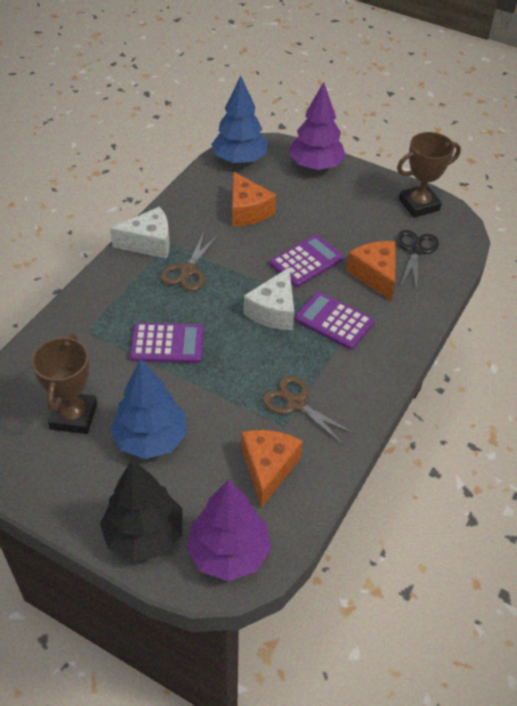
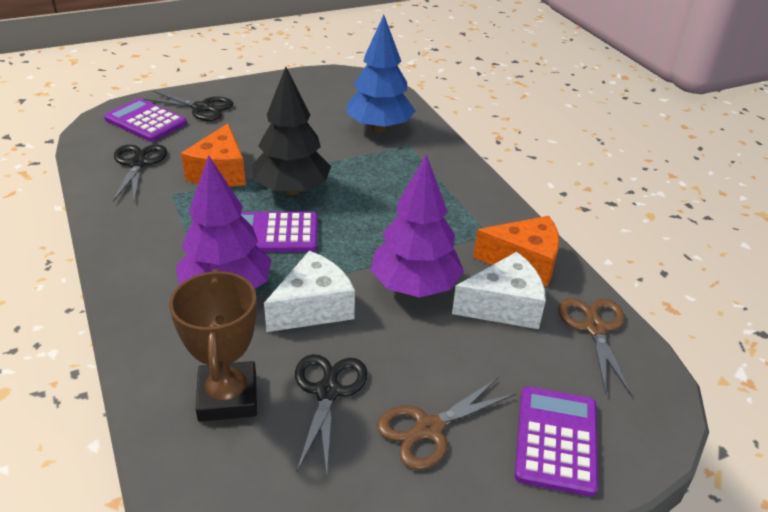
black scissors: 1 -> 3
blue tree: 2 -> 1
brown trophy: 2 -> 1
orange cheese: 3 -> 2

